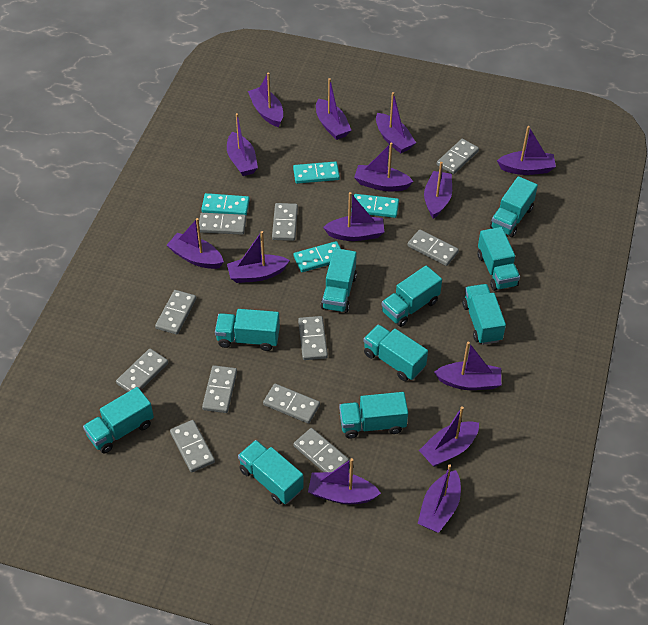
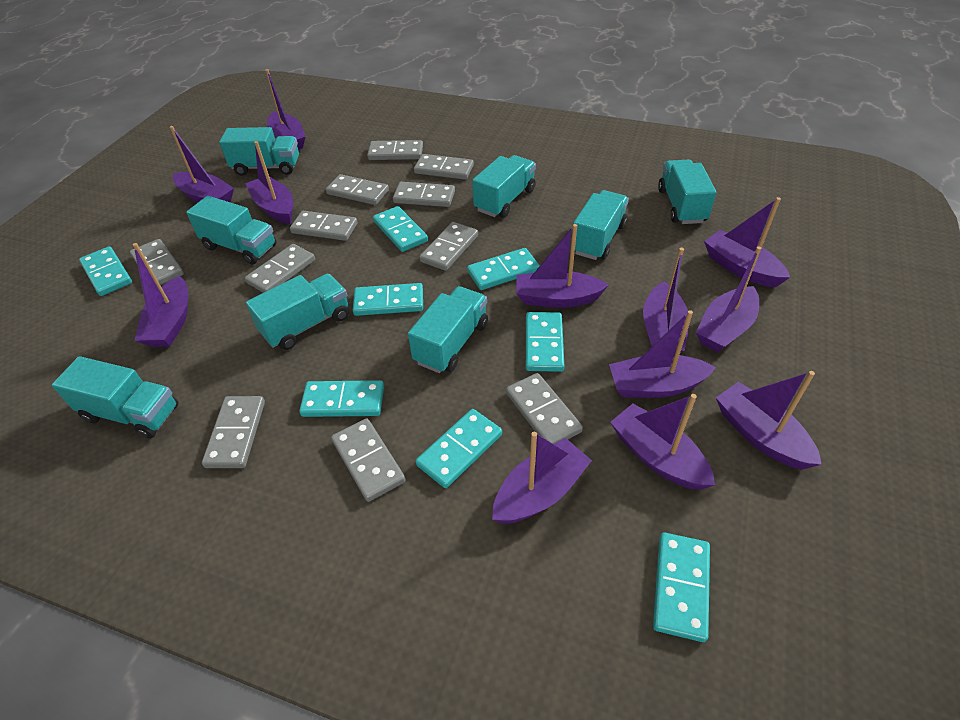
purple boat: 14 -> 12
turquoise domino: 4 -> 8
turquoise truck: 10 -> 8

